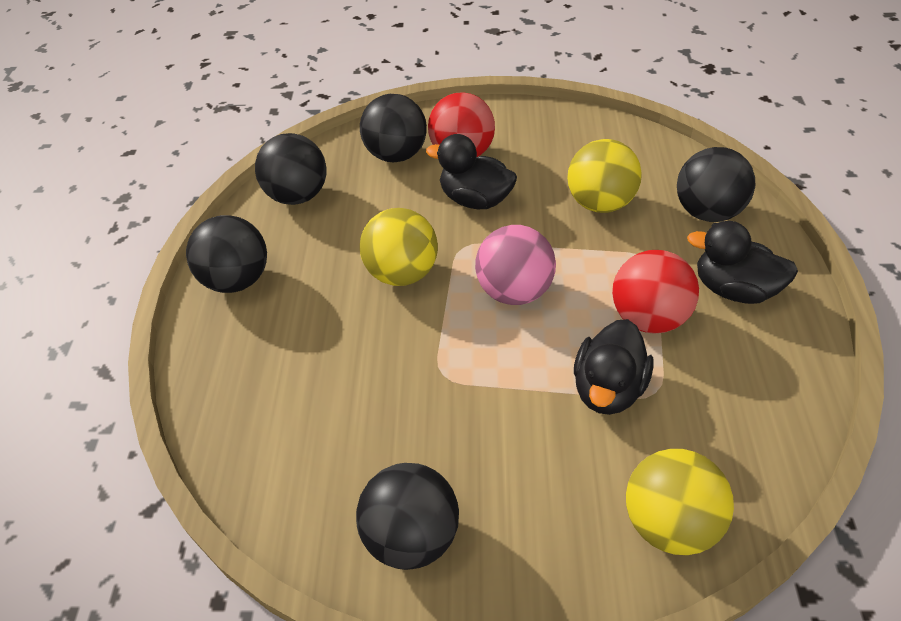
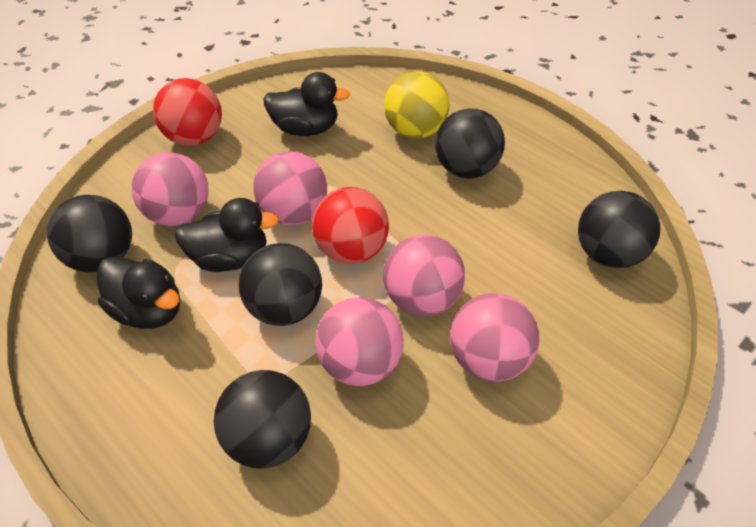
pink ball: 1 -> 5
yellow ball: 3 -> 1

